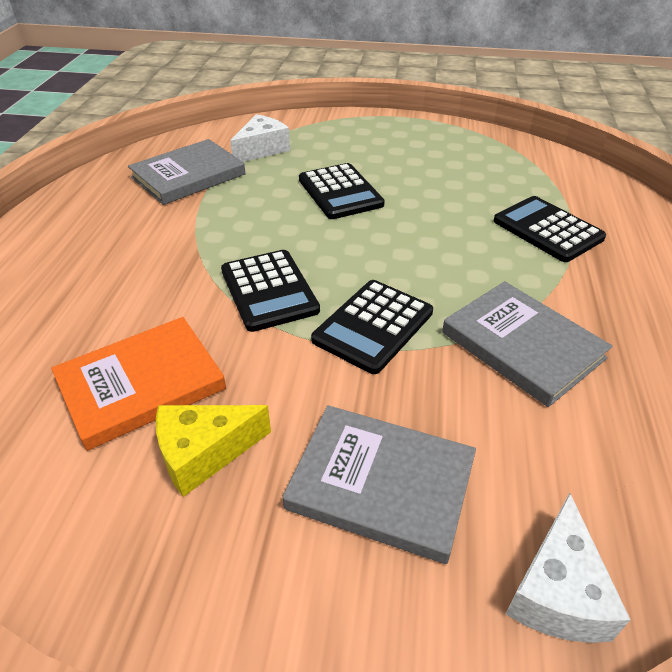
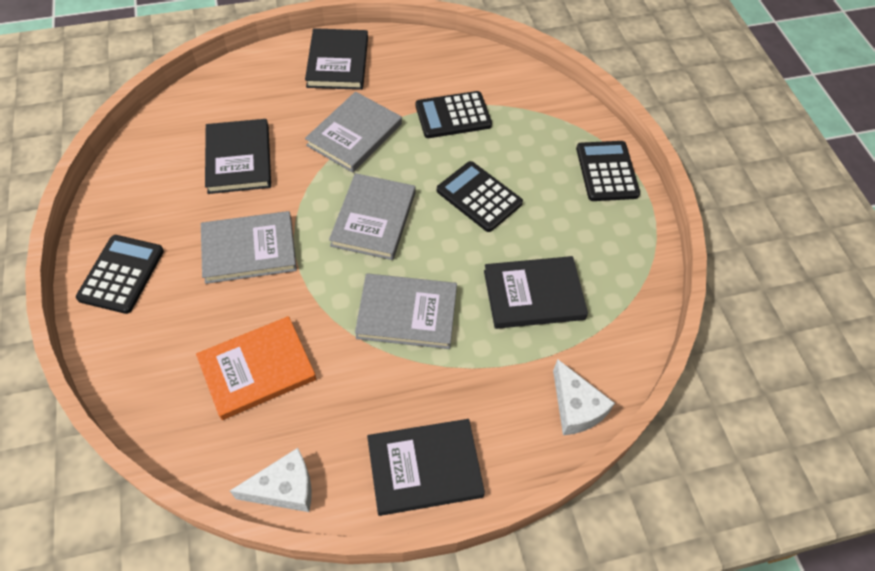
black book: 0 -> 4
grey book: 3 -> 4
yellow cheese: 1 -> 0

